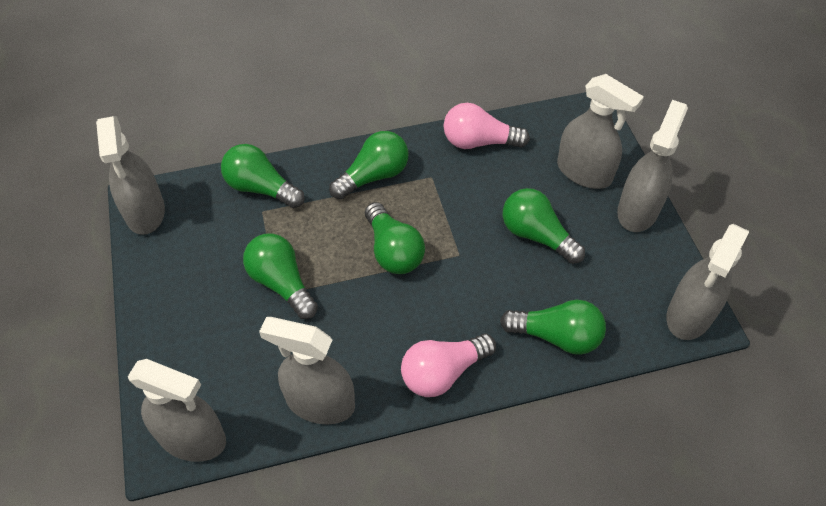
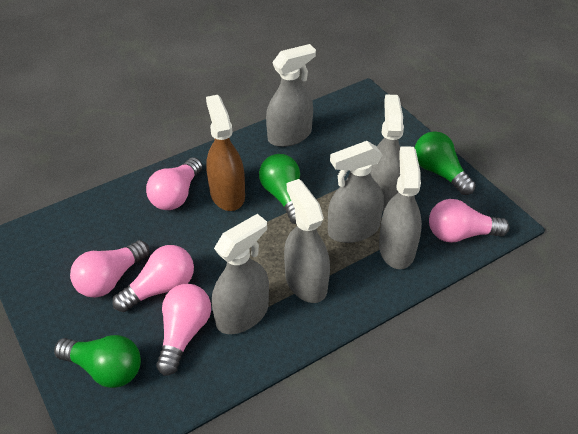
brown spray bottle: 0 -> 1
green light bulb: 6 -> 3
pink light bulb: 2 -> 5

